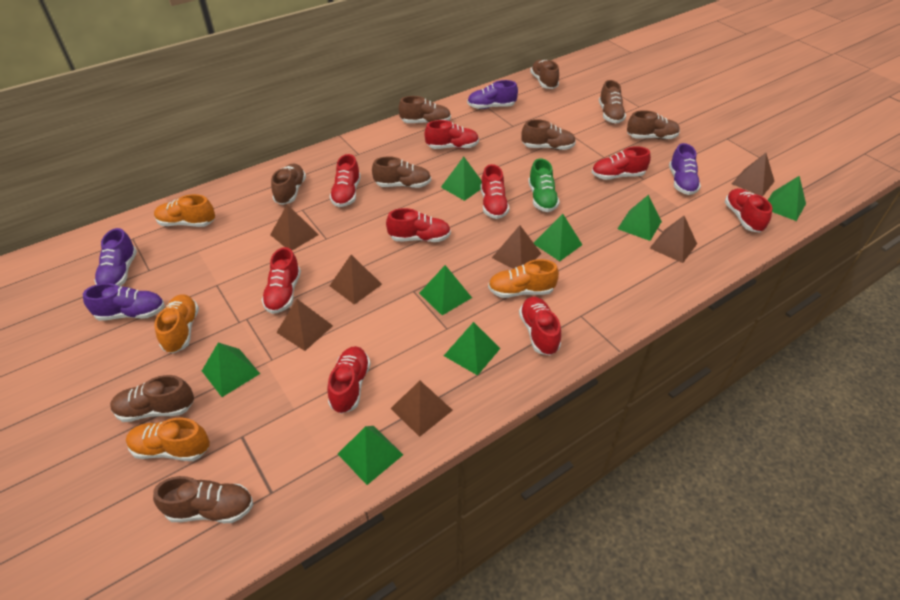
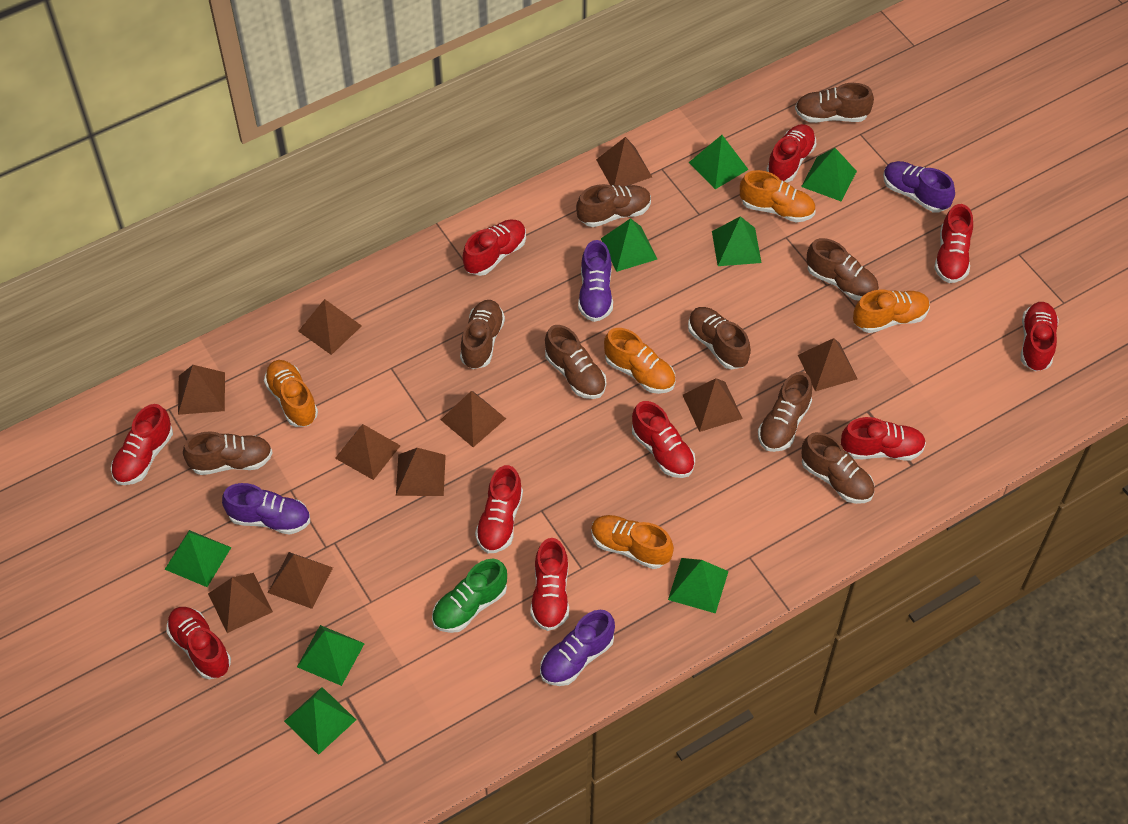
brown pyramid: 7 -> 10
orange shoe: 4 -> 5
red shoe: 9 -> 10

